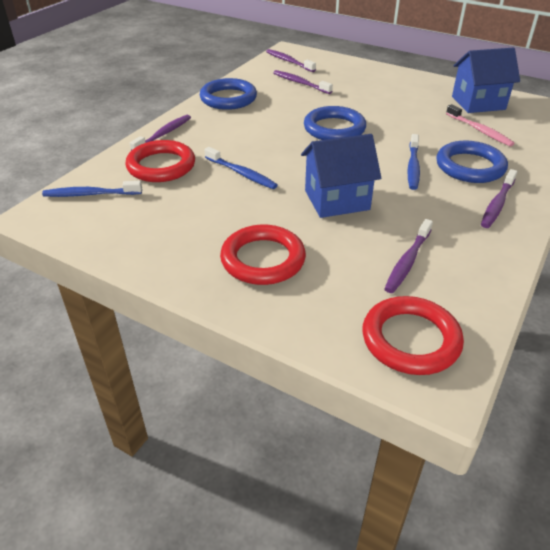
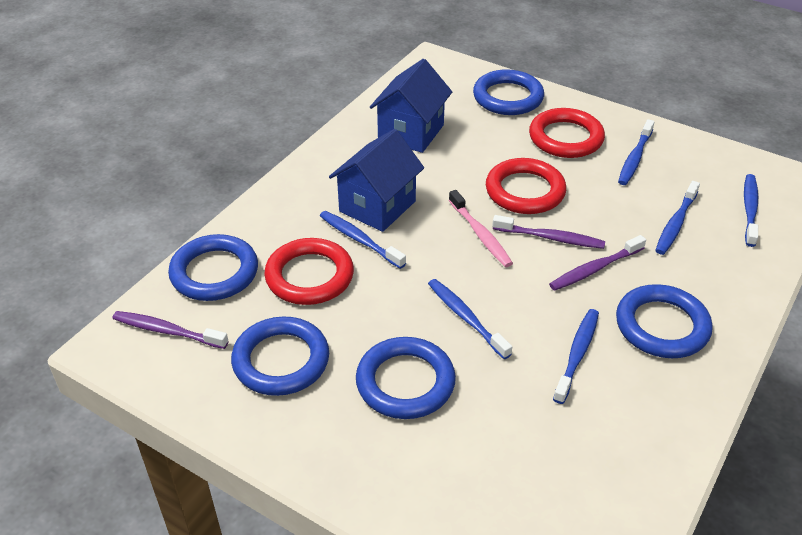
blue ring: 3 -> 5
blue toothbrush: 3 -> 6
purple toothbrush: 5 -> 3

